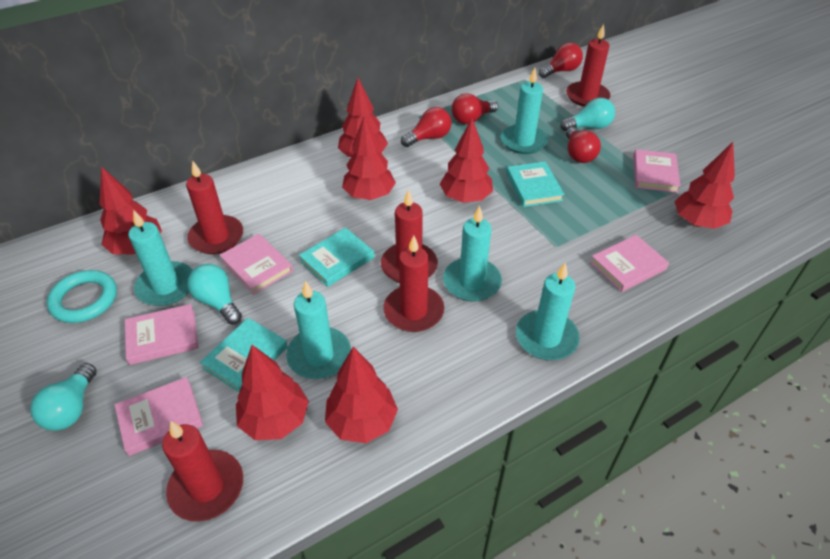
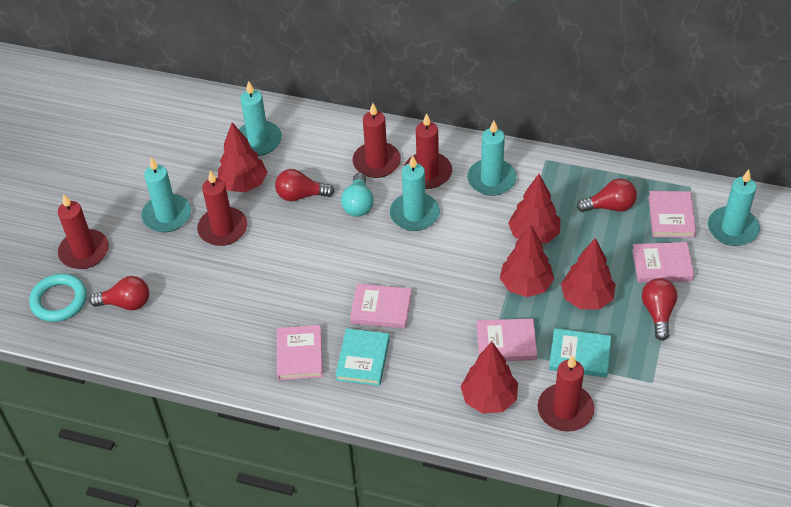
red tree: 7 -> 5
turquoise book: 3 -> 2
turquoise light bulb: 3 -> 1

